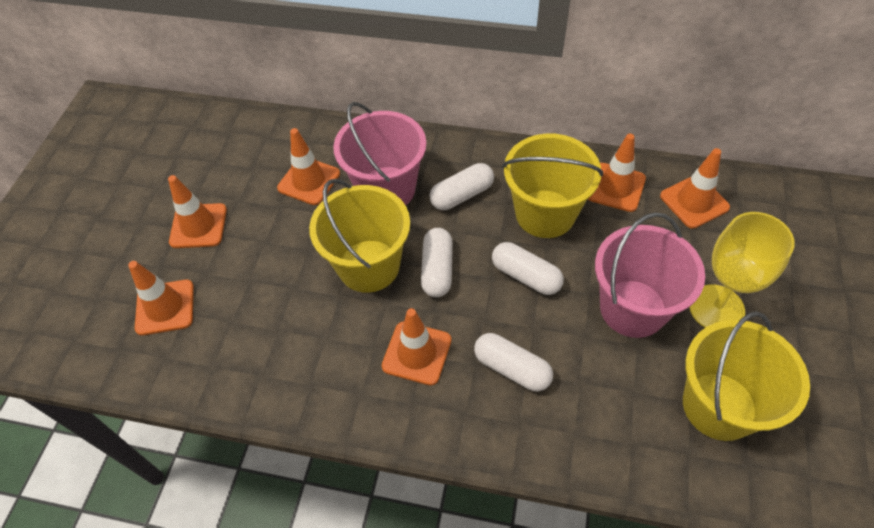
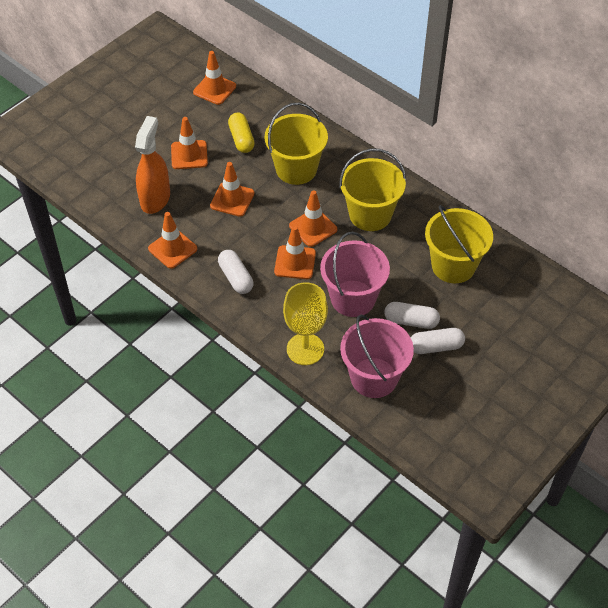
orange spray bottle: 0 -> 1
white capsule: 4 -> 3
yellow capsule: 0 -> 1

